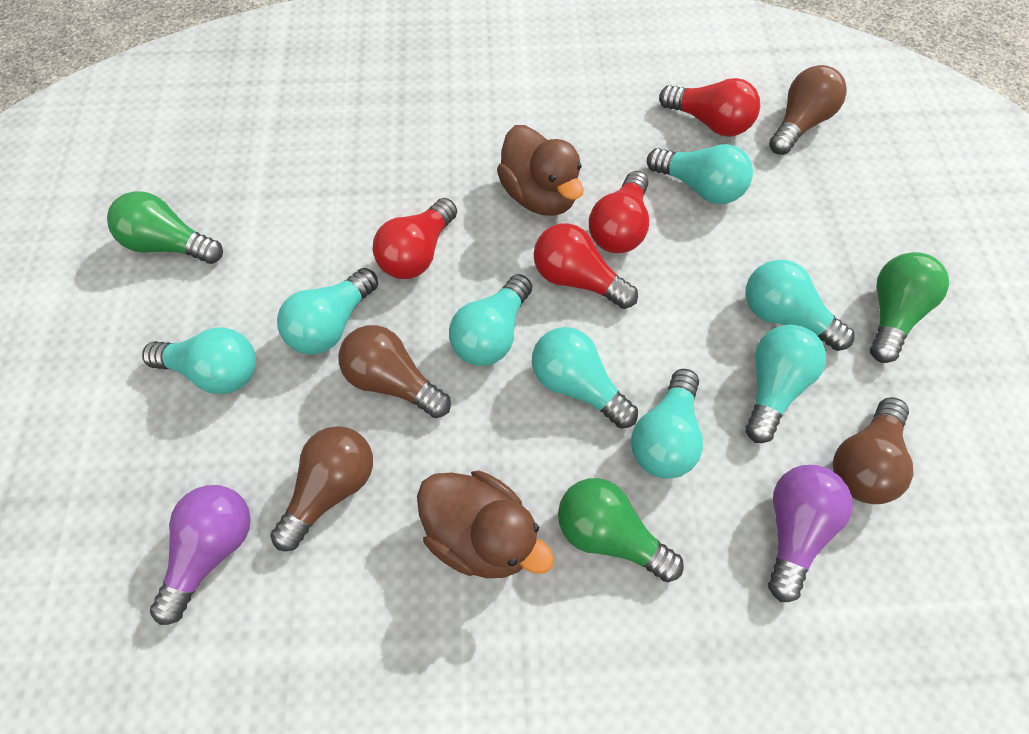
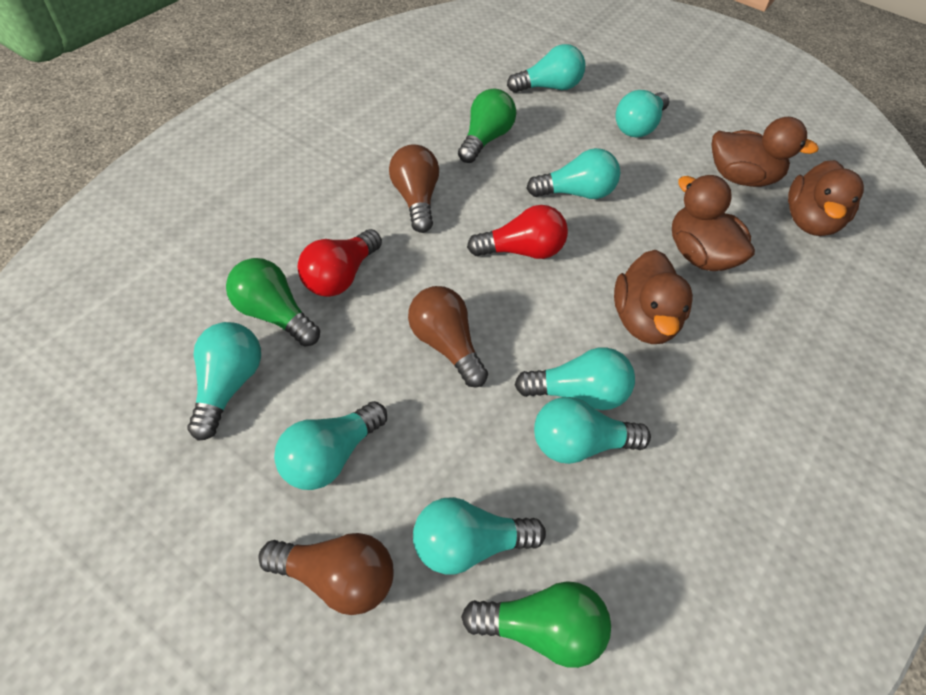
brown duck: 2 -> 4
brown light bulb: 4 -> 3
purple light bulb: 2 -> 0
red light bulb: 4 -> 2

